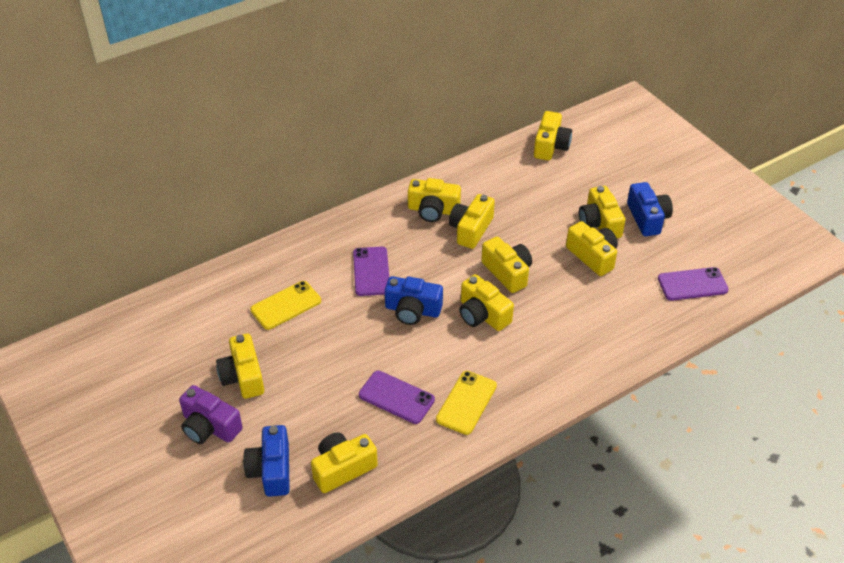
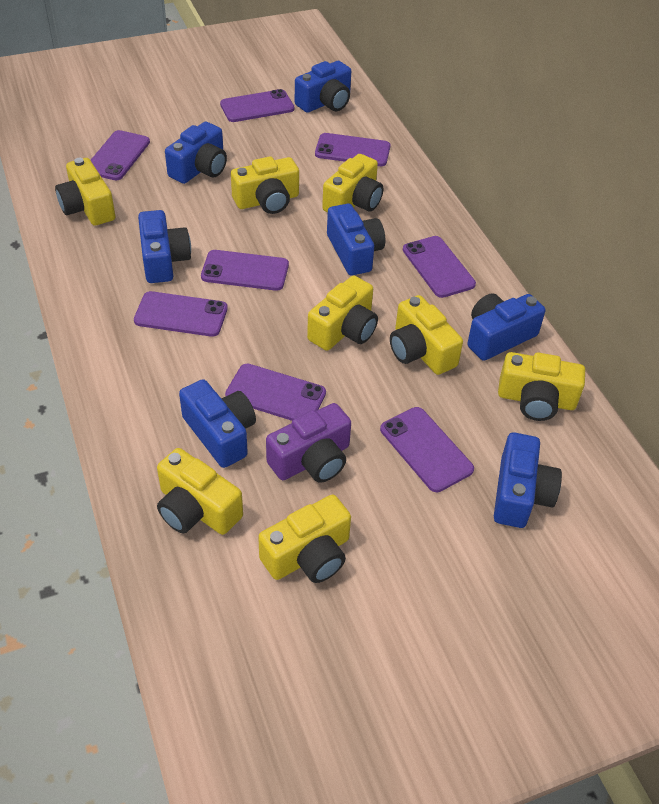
blue camera: 3 -> 7
purple phone: 3 -> 8
yellow camera: 9 -> 8
yellow phone: 2 -> 0

